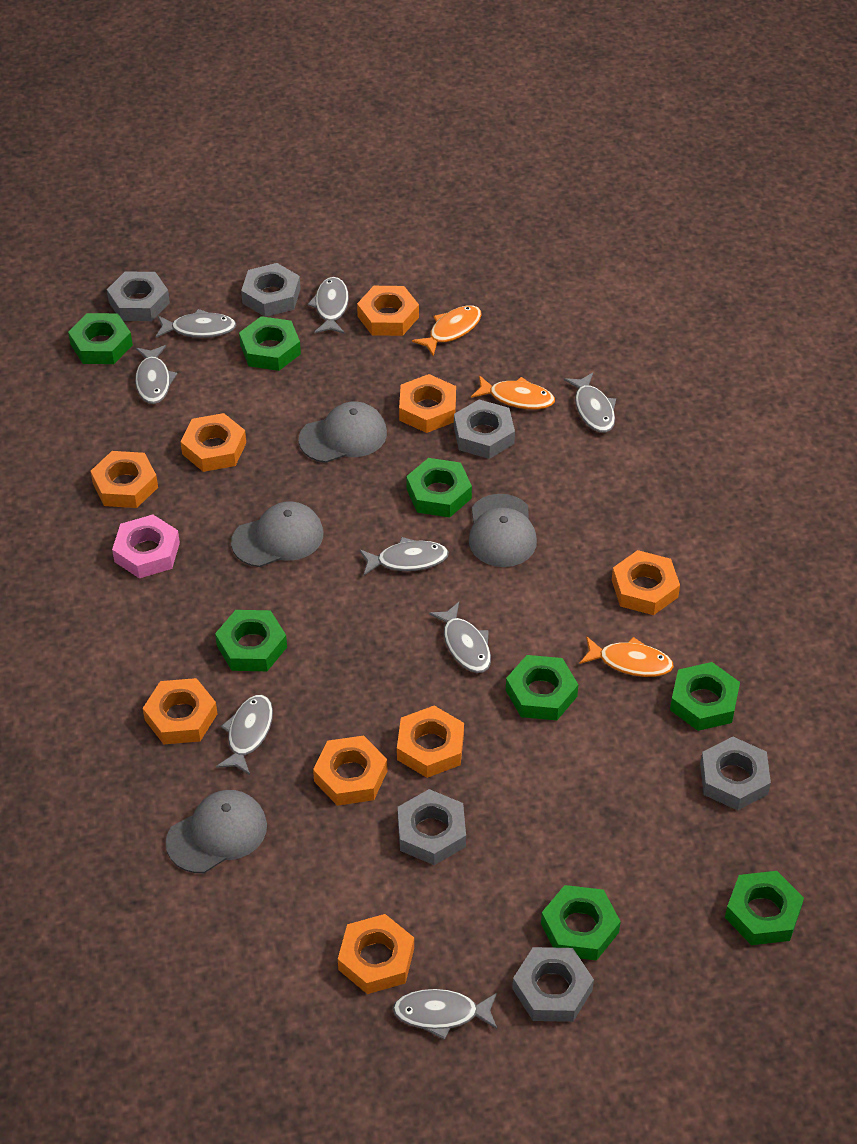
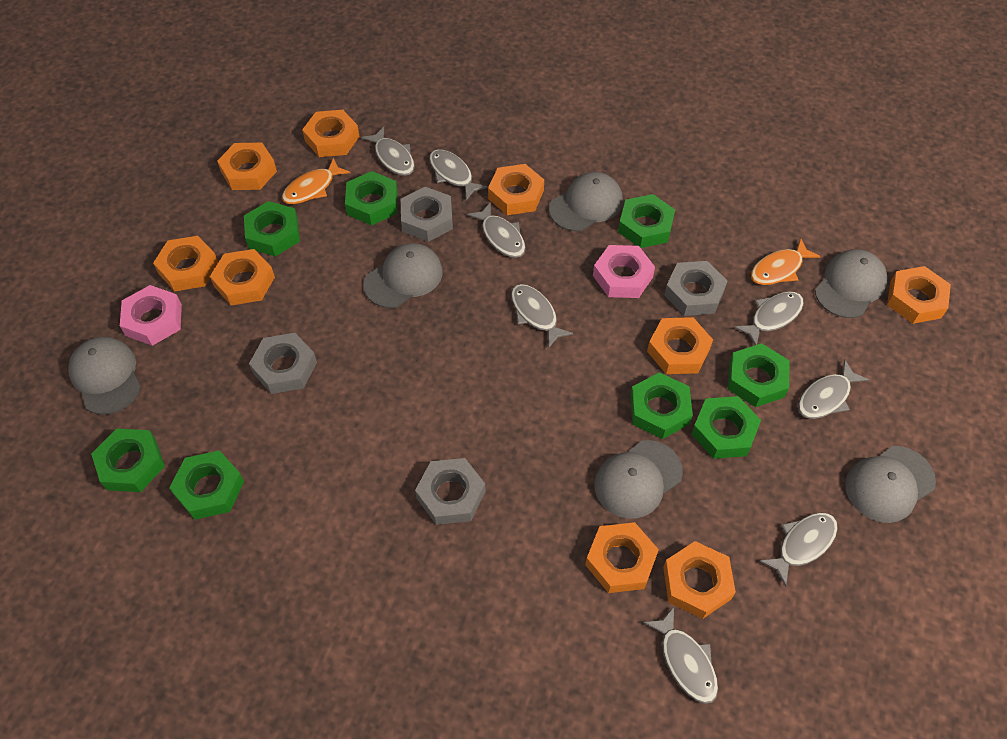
grey cap: 4 -> 6
grey nut: 6 -> 4
orange fish: 3 -> 2
pink nut: 1 -> 2

